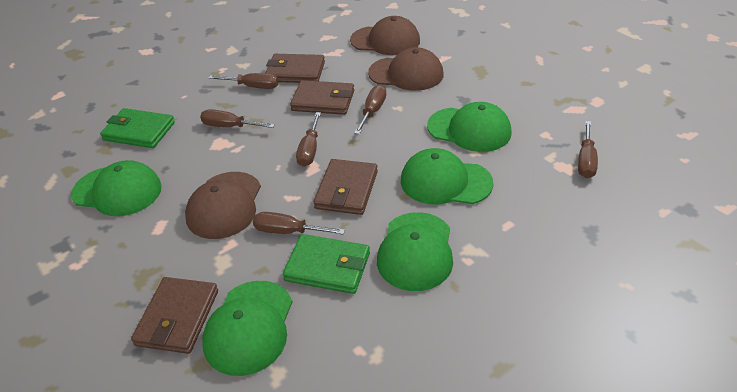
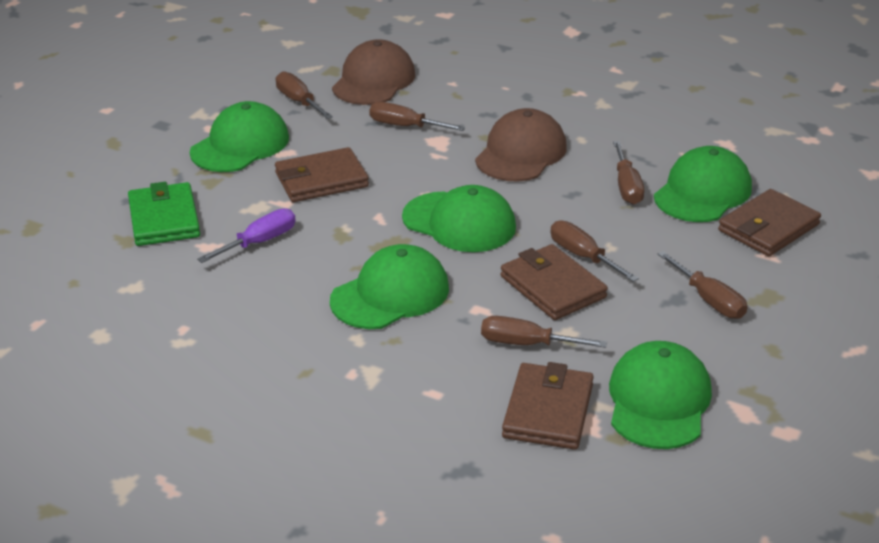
brown cap: 3 -> 2
green wallet: 2 -> 1
purple screwdriver: 0 -> 1

